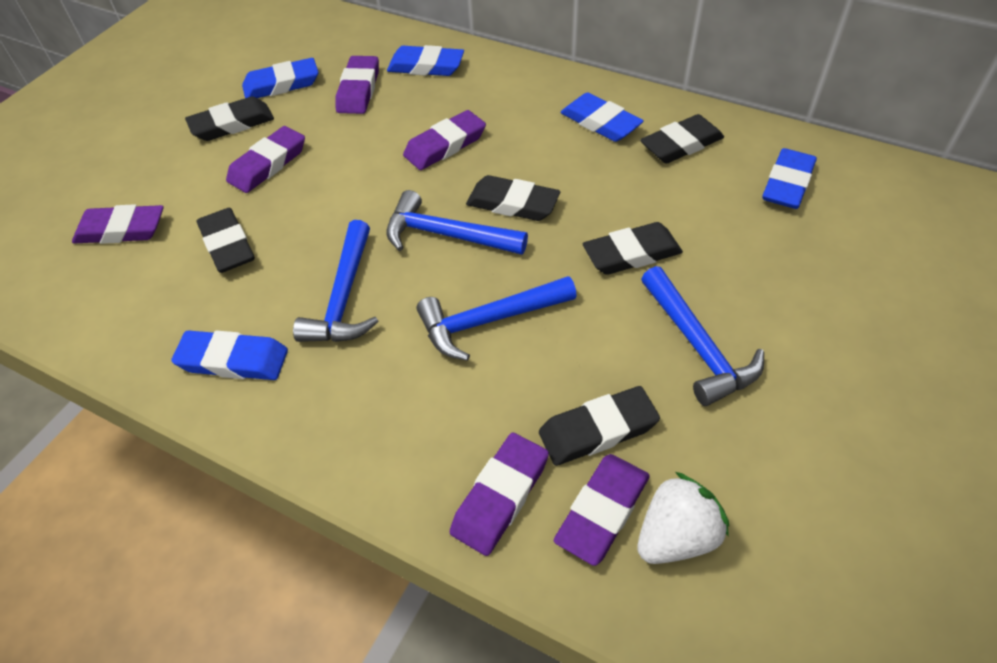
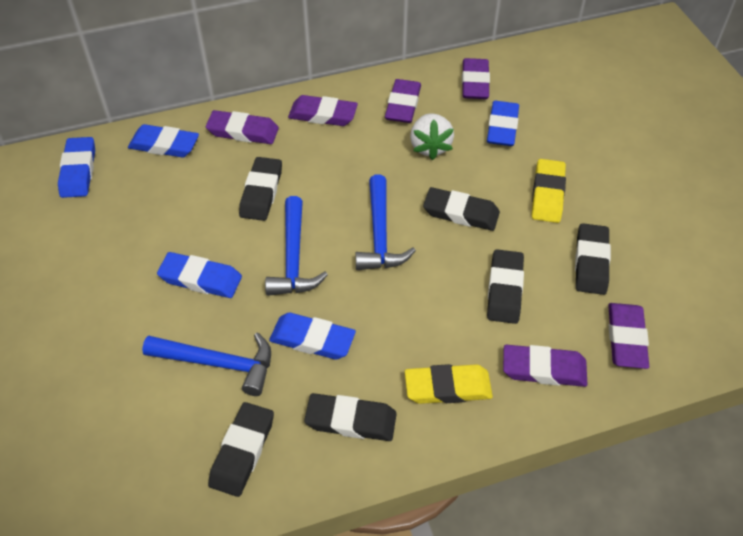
blue hammer: 4 -> 3
yellow eraser: 0 -> 2

